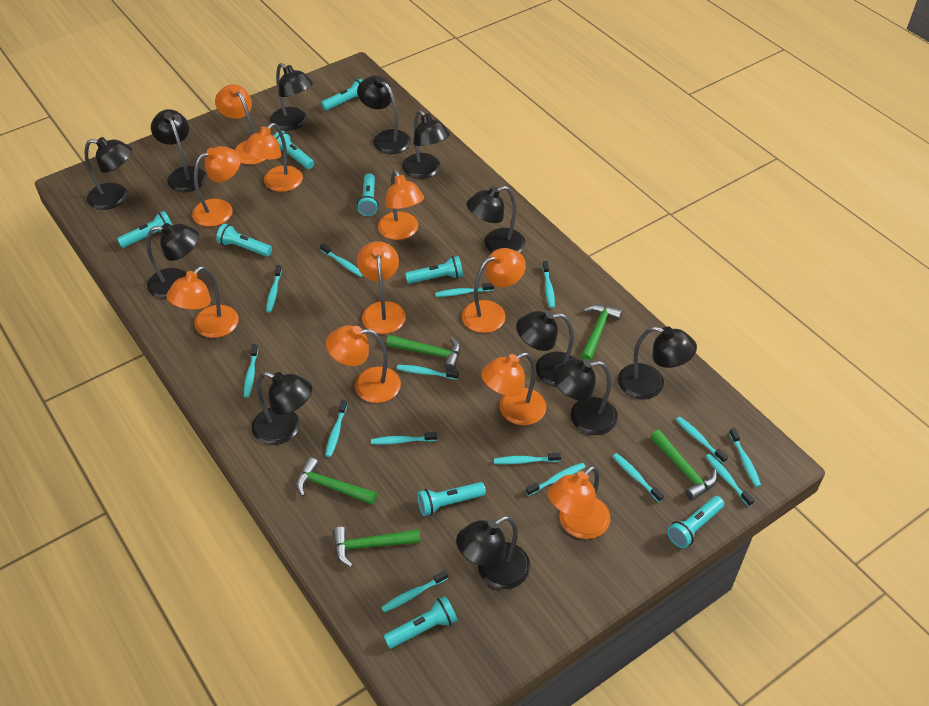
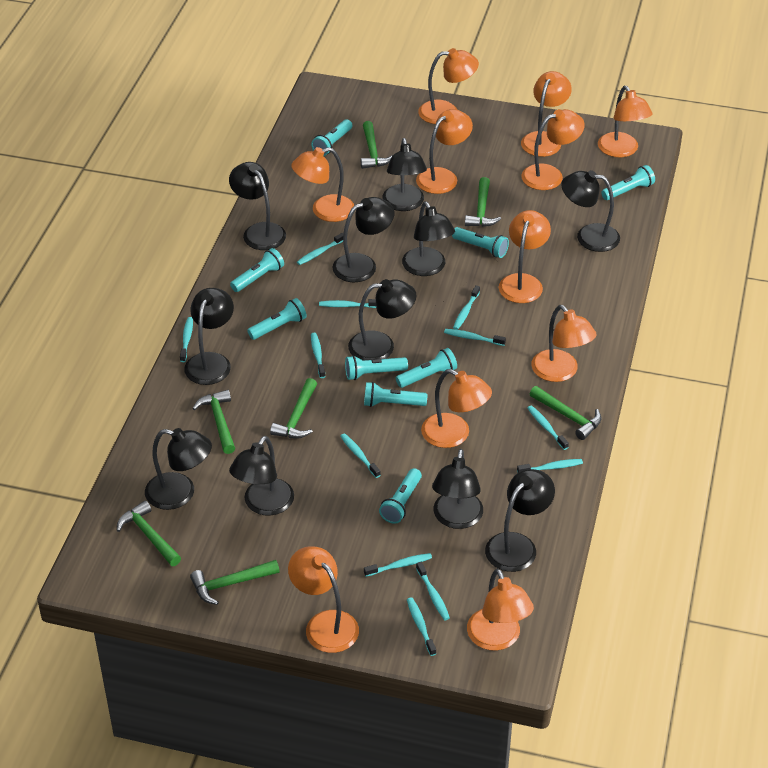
black lamp: 12 -> 11
green hammer: 5 -> 7
orange lamp: 10 -> 11
turquoise toothbrush: 15 -> 12

